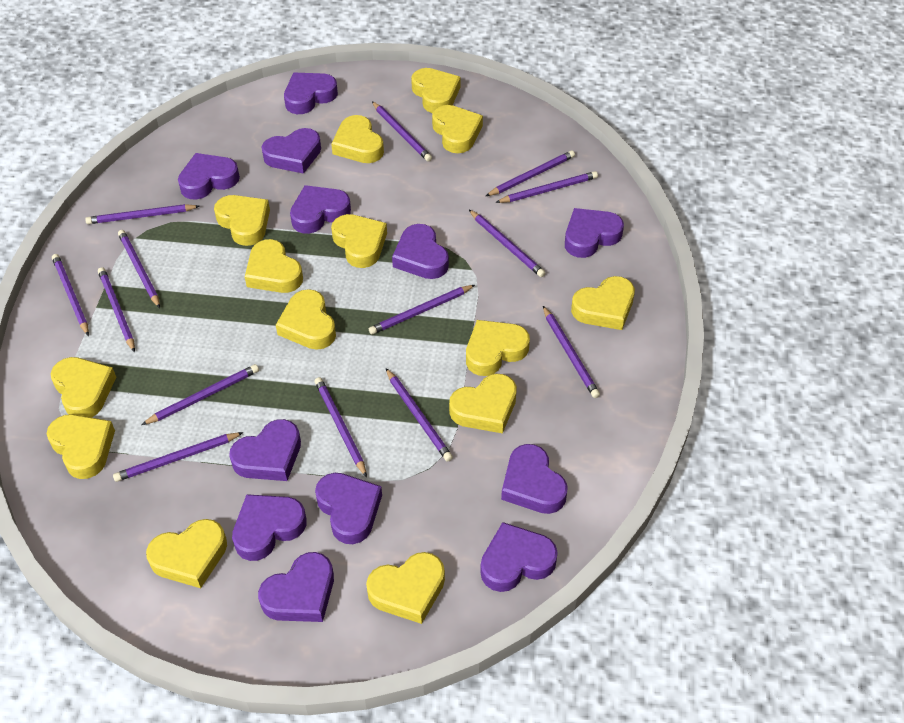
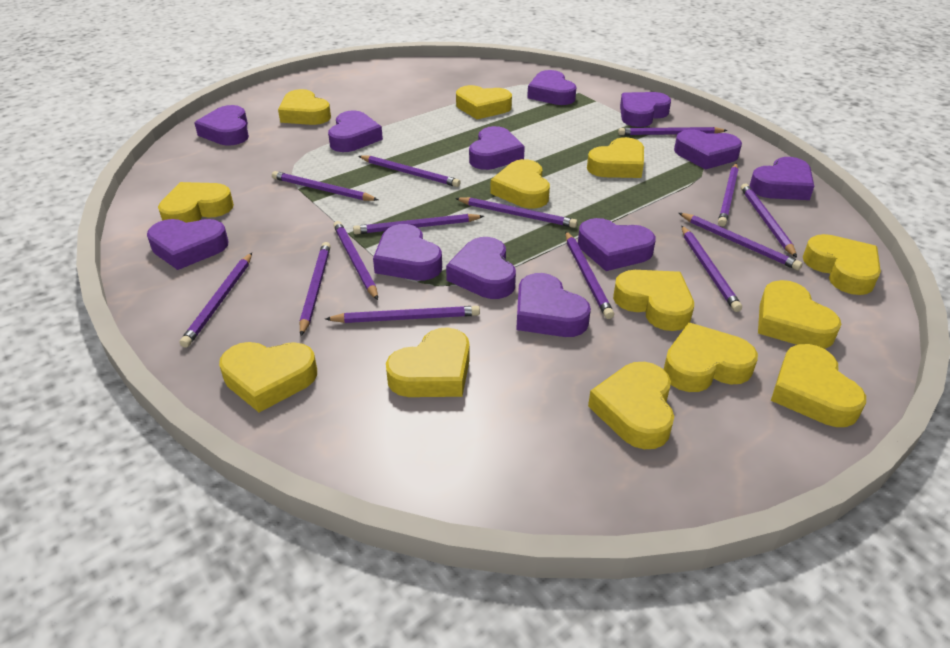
yellow heart: 14 -> 13

